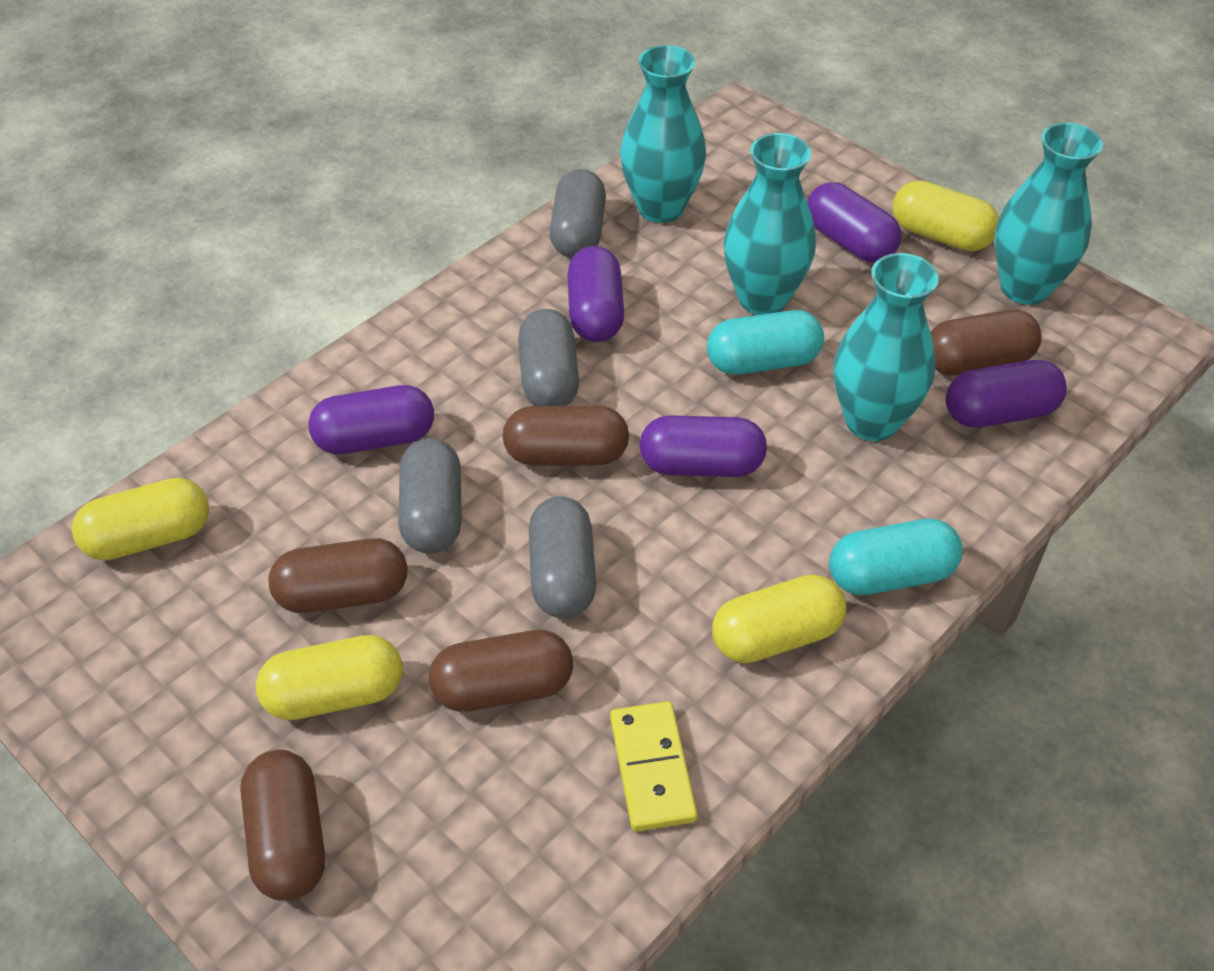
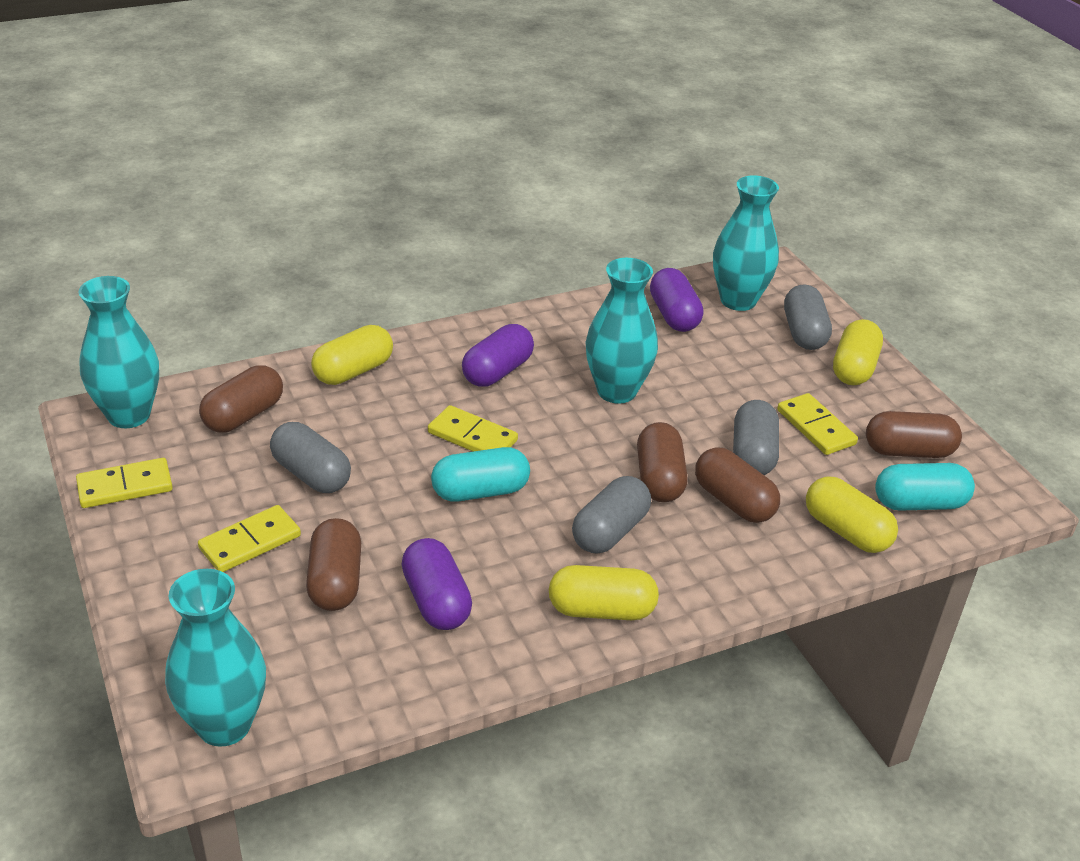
purple capsule: 5 -> 3
yellow domino: 1 -> 4

